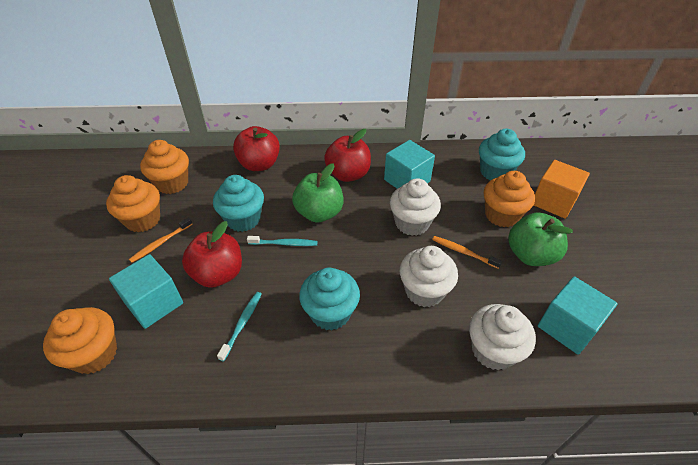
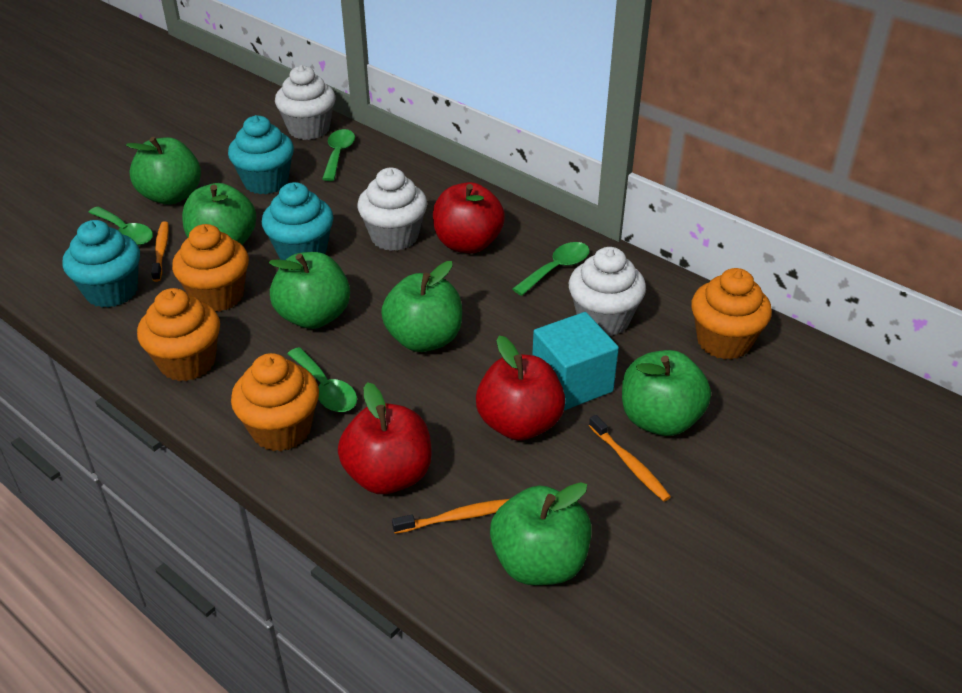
green apple: 2 -> 6
green spoon: 0 -> 4
orange cube: 1 -> 0
orange toothbrush: 2 -> 3
turquoise cube: 3 -> 1
turquoise toothbrush: 2 -> 0

